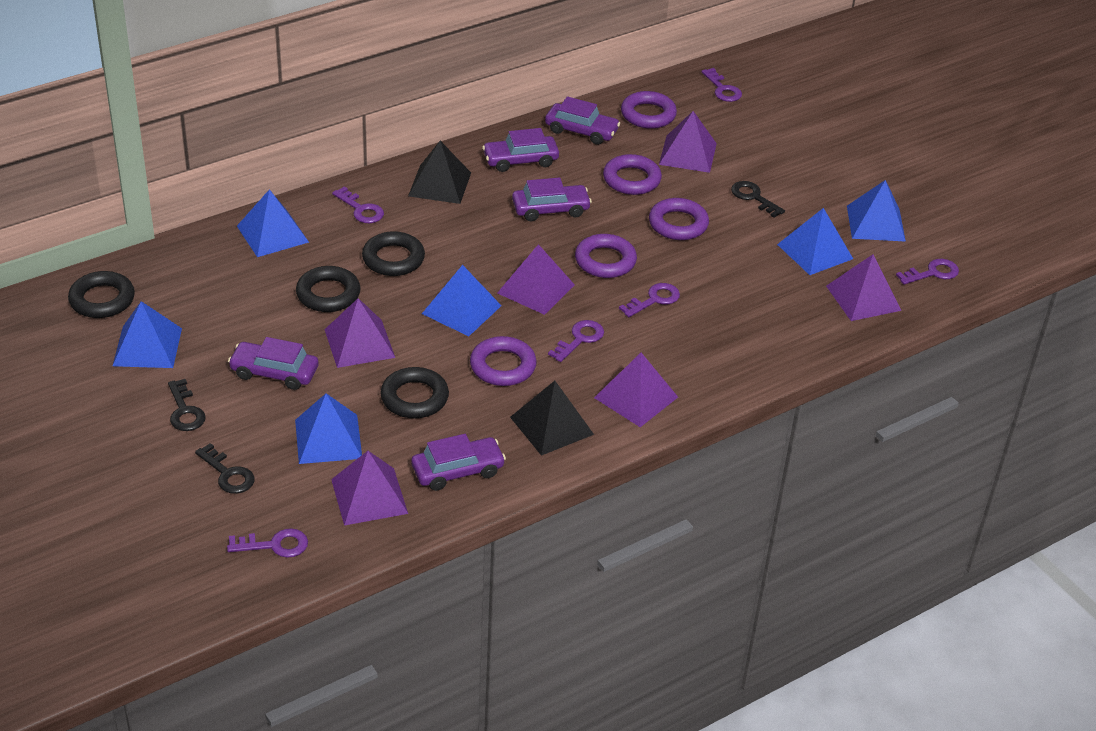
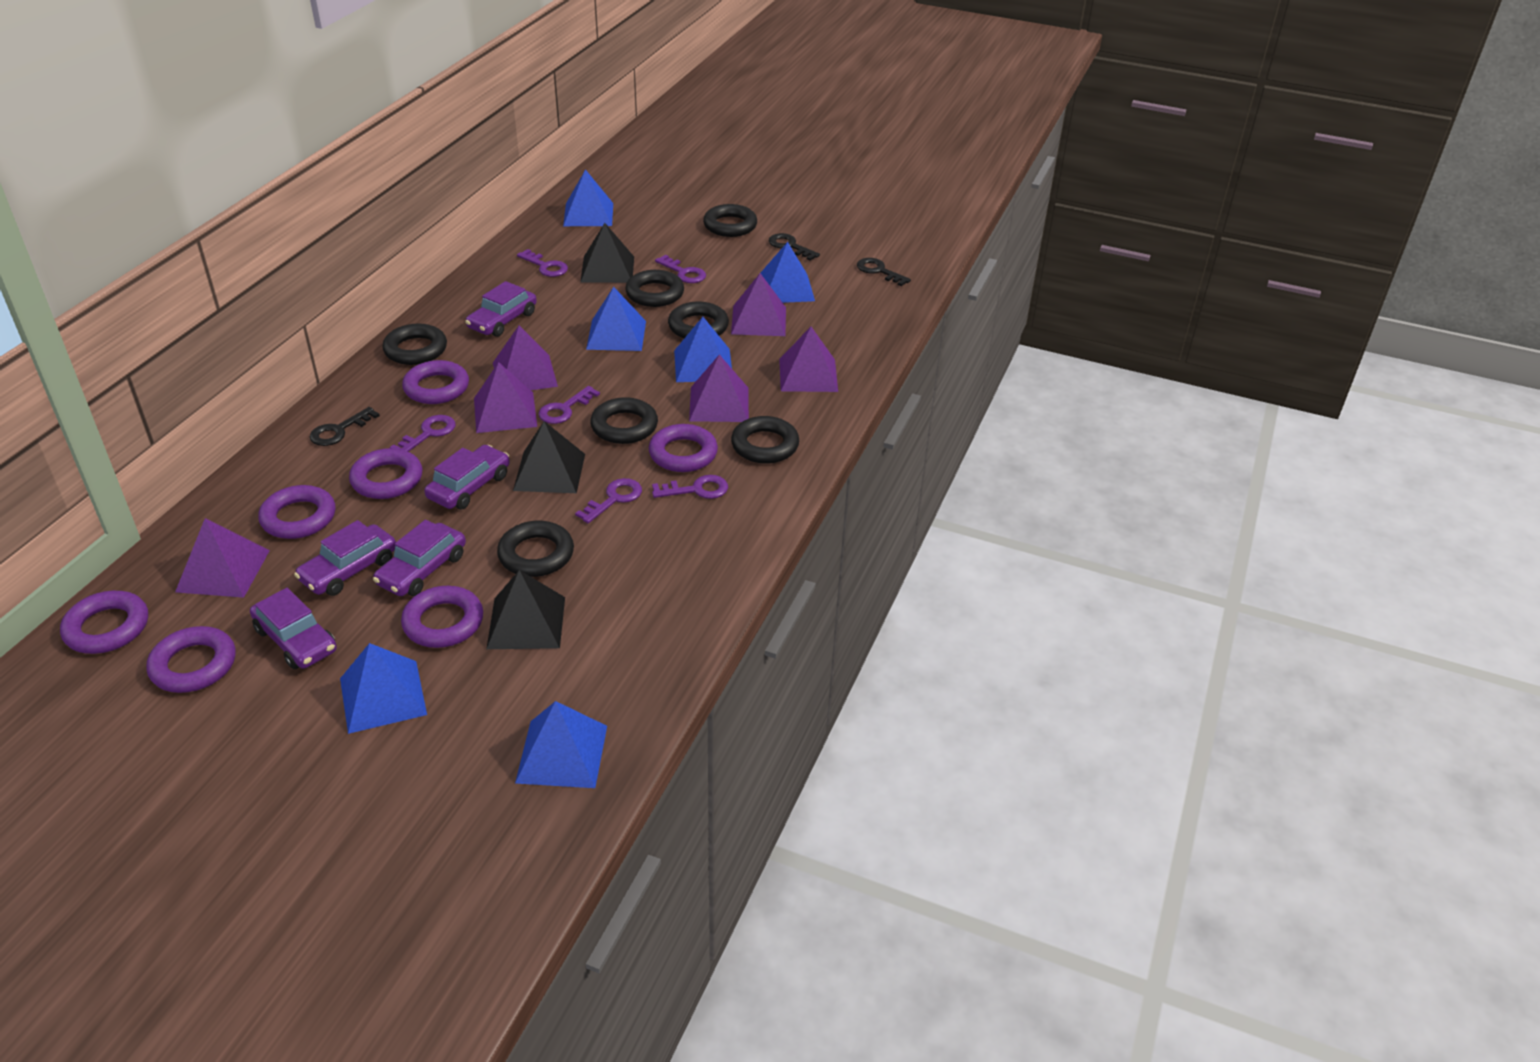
black pyramid: 2 -> 3
black ring: 4 -> 7
purple ring: 5 -> 7

